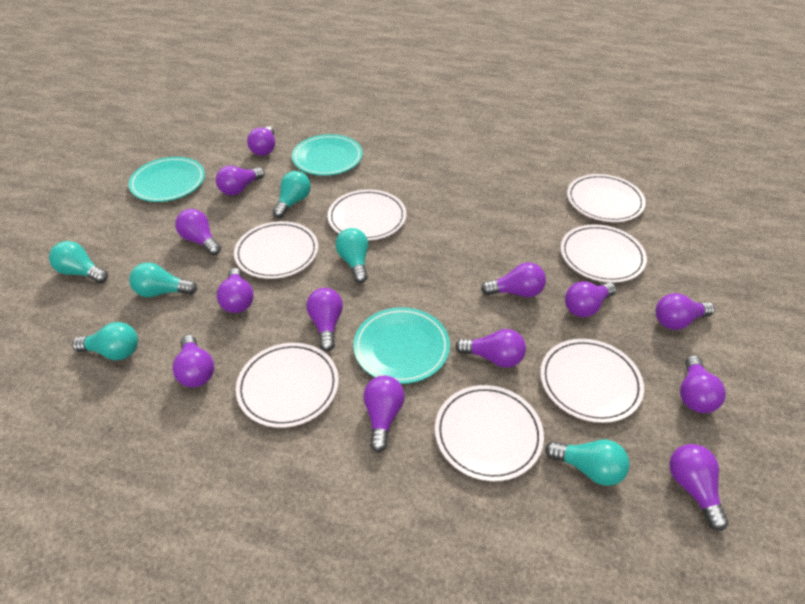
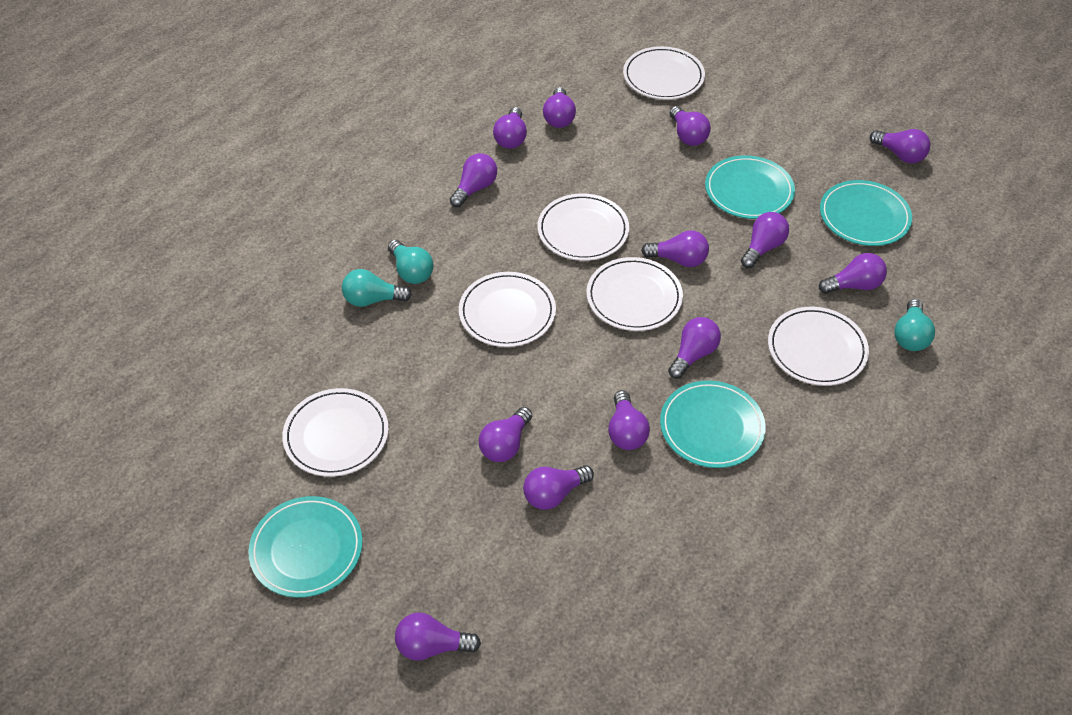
turquoise light bulb: 6 -> 3
turquoise plate: 3 -> 4
white plate: 7 -> 6

